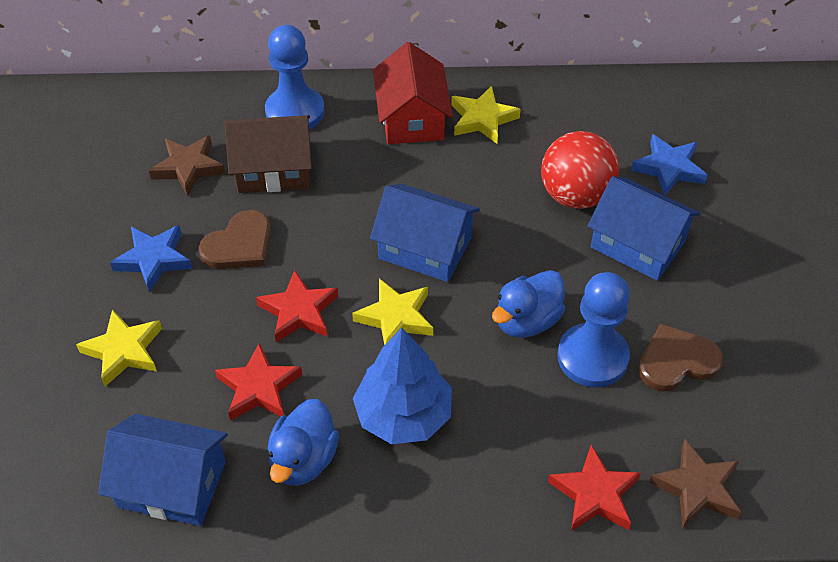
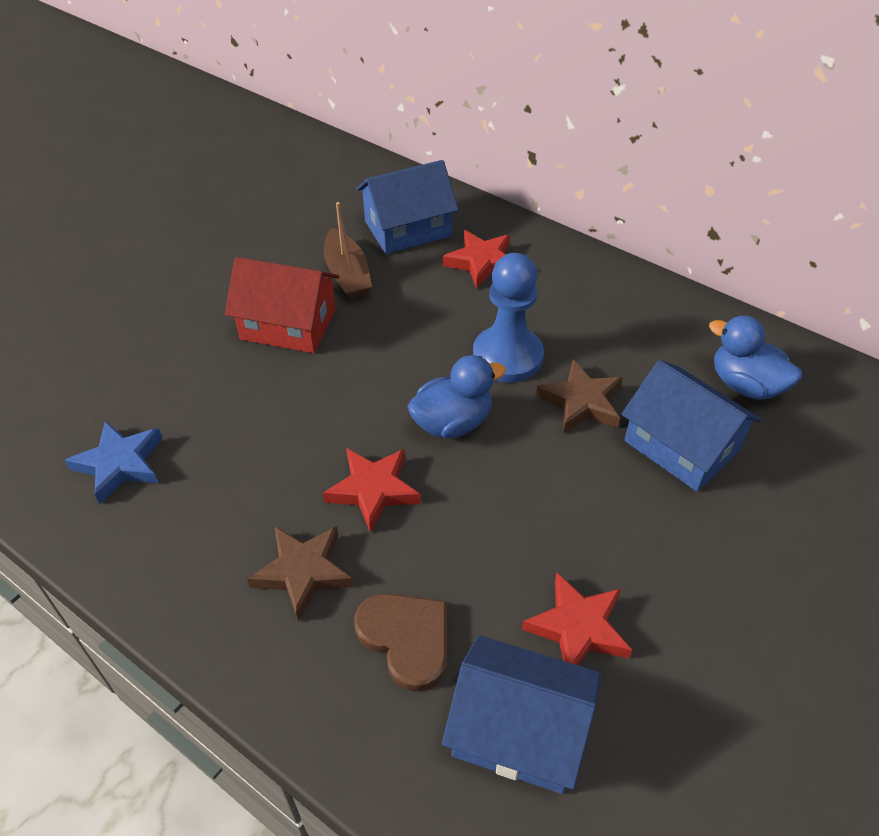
blue pawn: 2 -> 1
blue star: 2 -> 1
blue tree: 1 -> 0
brown boat: 0 -> 1
brown heart: 2 -> 1
brown house: 1 -> 0
red ball: 1 -> 0
yellow star: 3 -> 0

